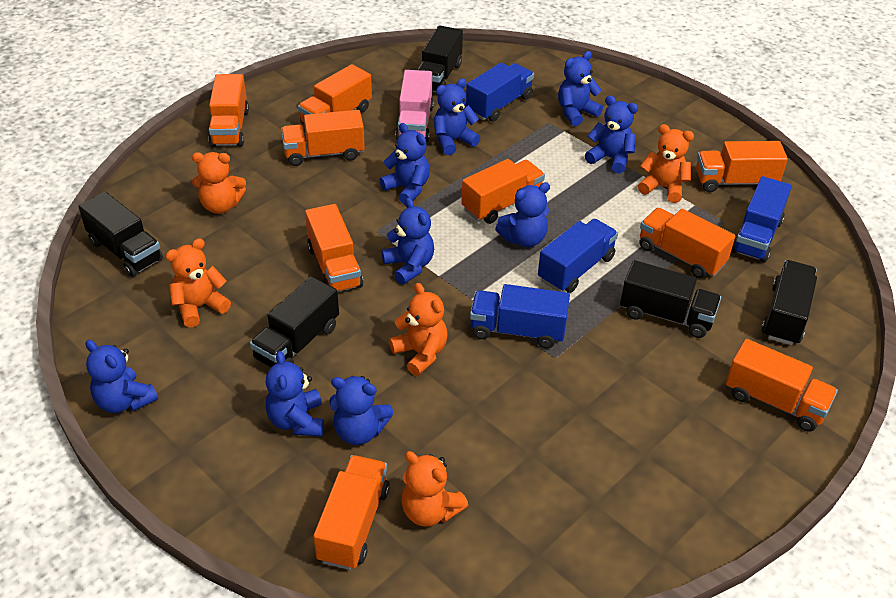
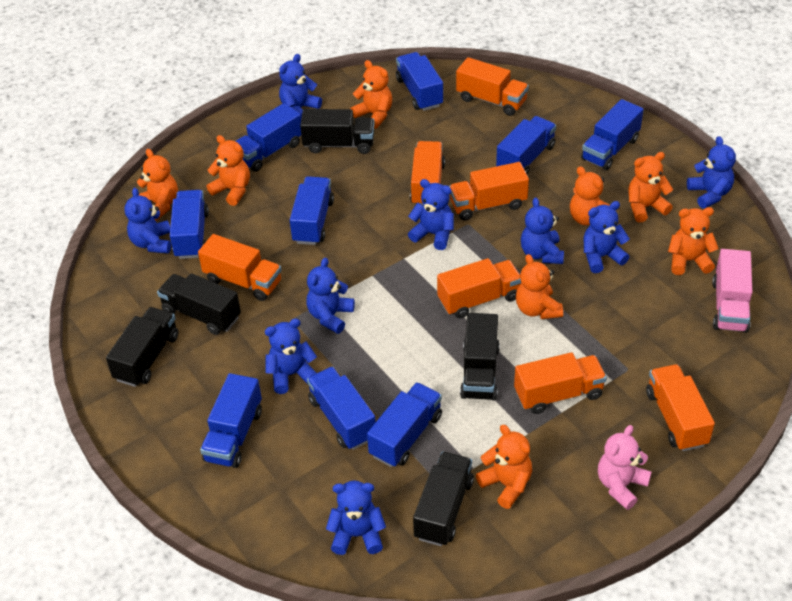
blue truck: 4 -> 9
orange teddy bear: 5 -> 8
orange truck: 9 -> 7
pink teddy bear: 0 -> 1

